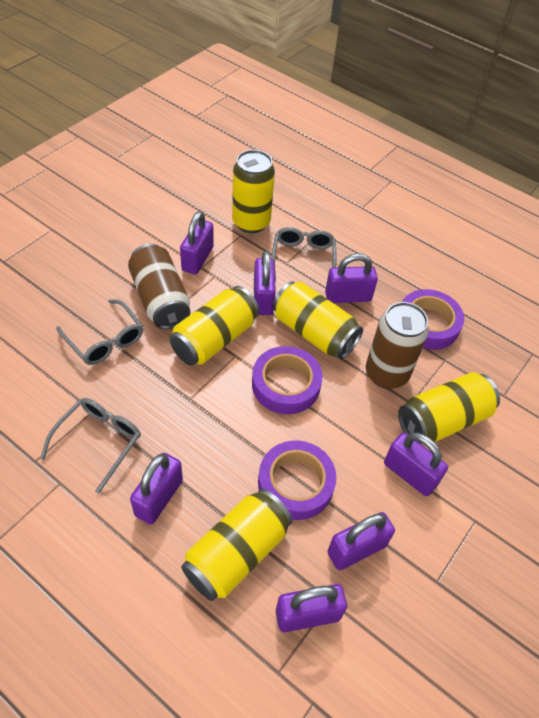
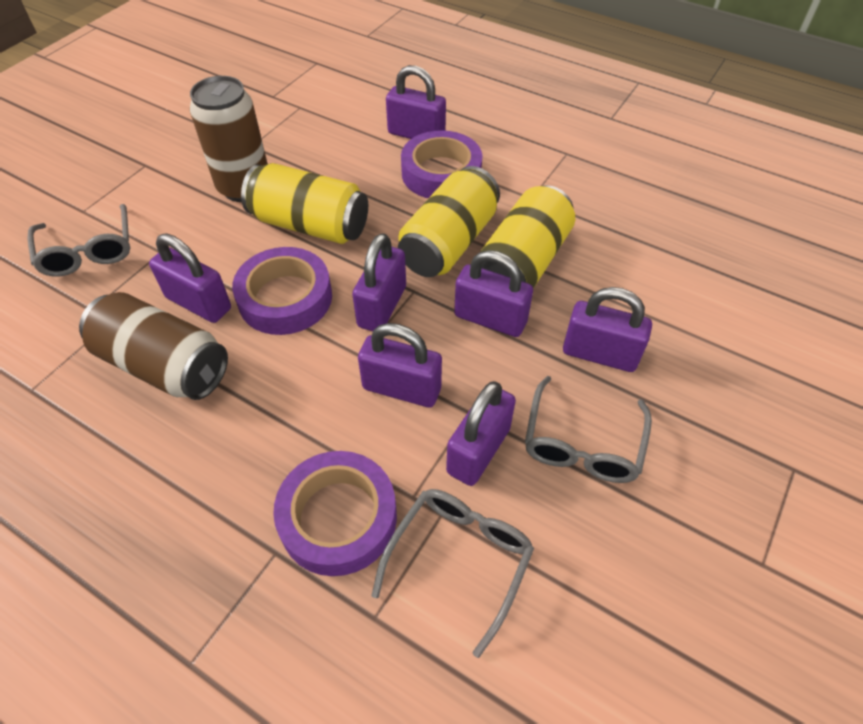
yellow can: 5 -> 3

